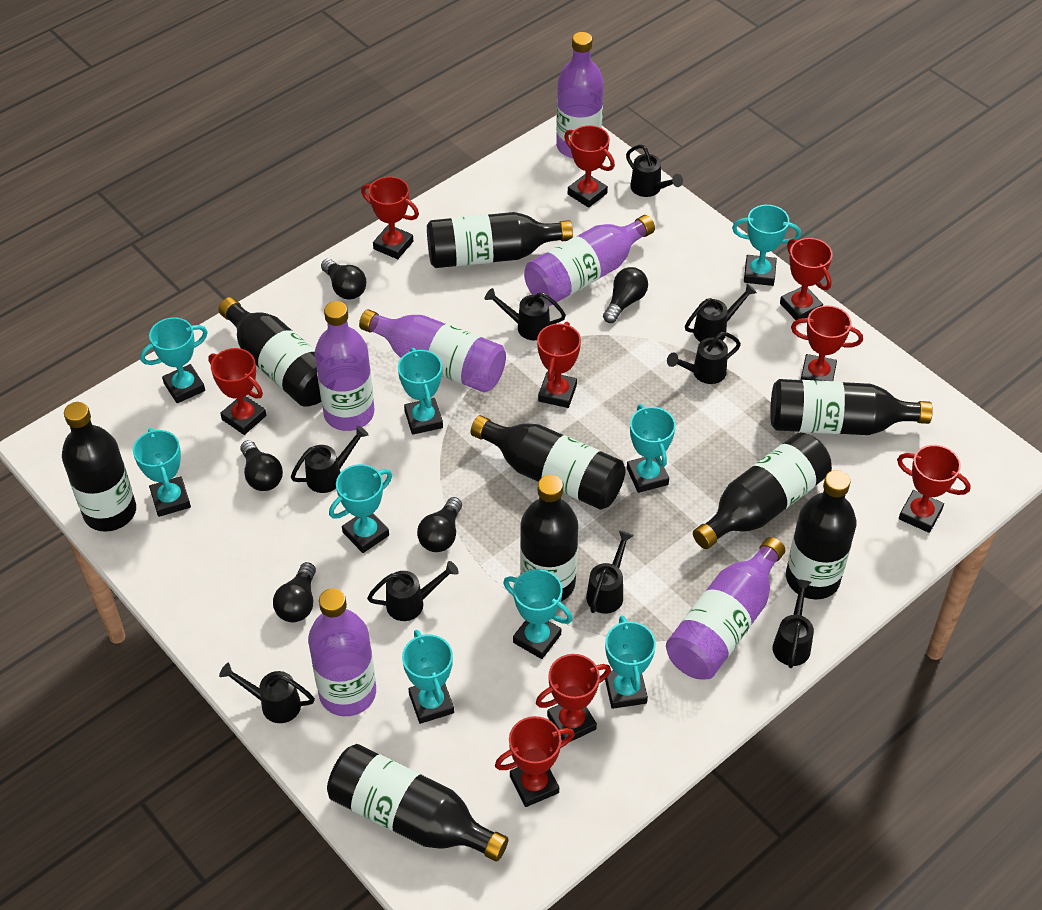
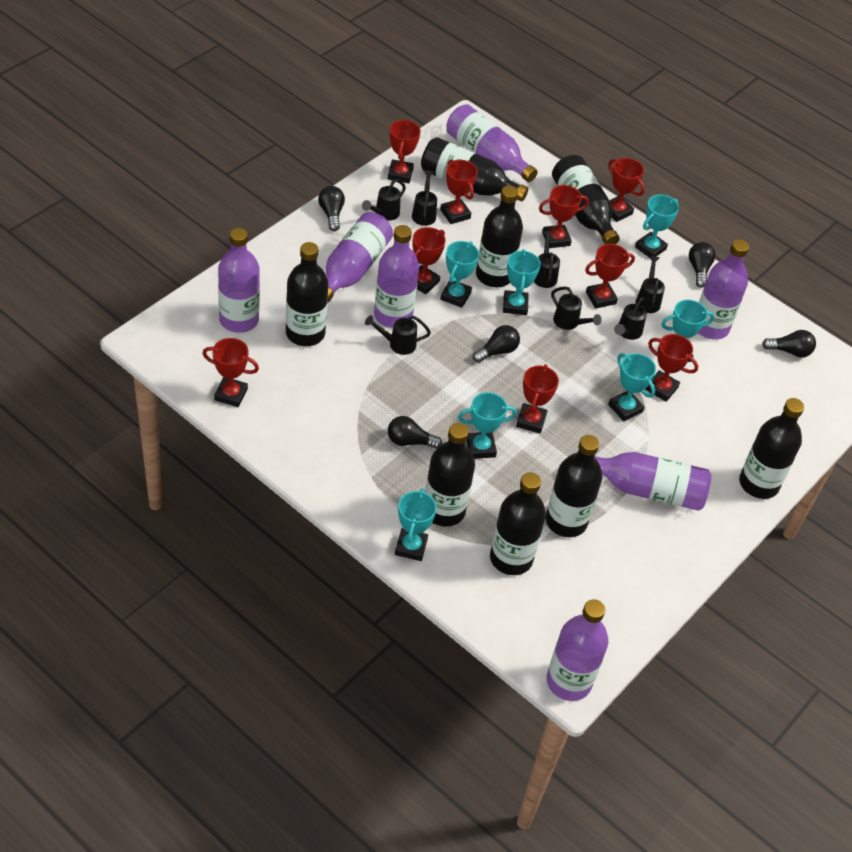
black bottle: 9 -> 8
black watering can: 9 -> 7
purple bottle: 6 -> 7
turquoise trophy: 9 -> 7

